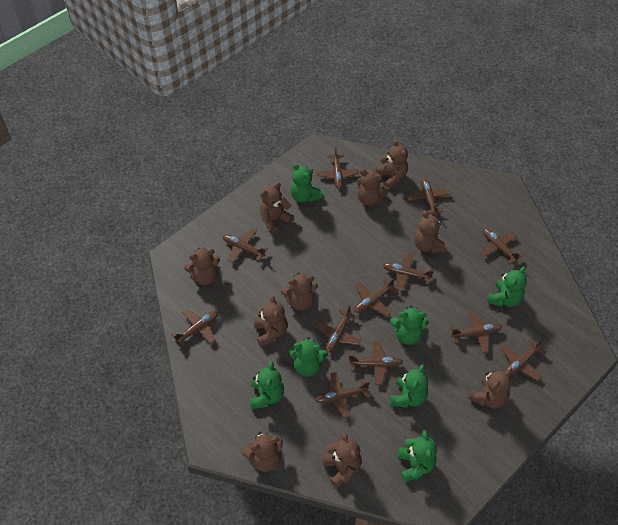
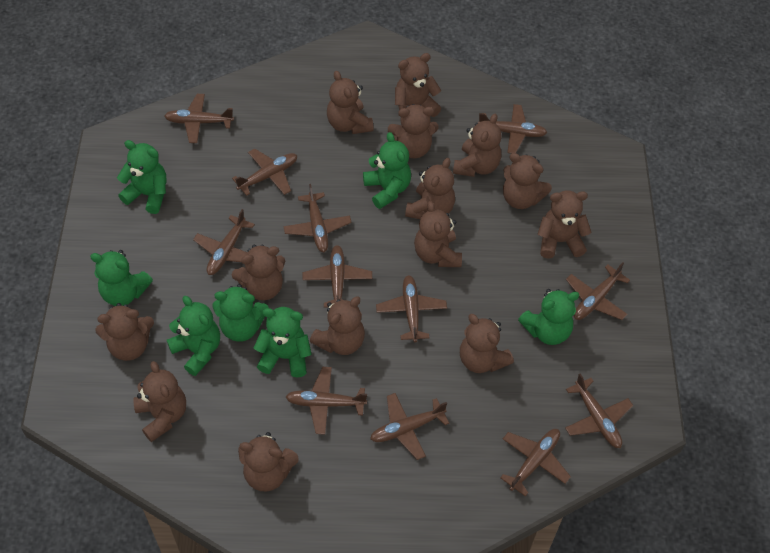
brown teddy bear: 10 -> 14

